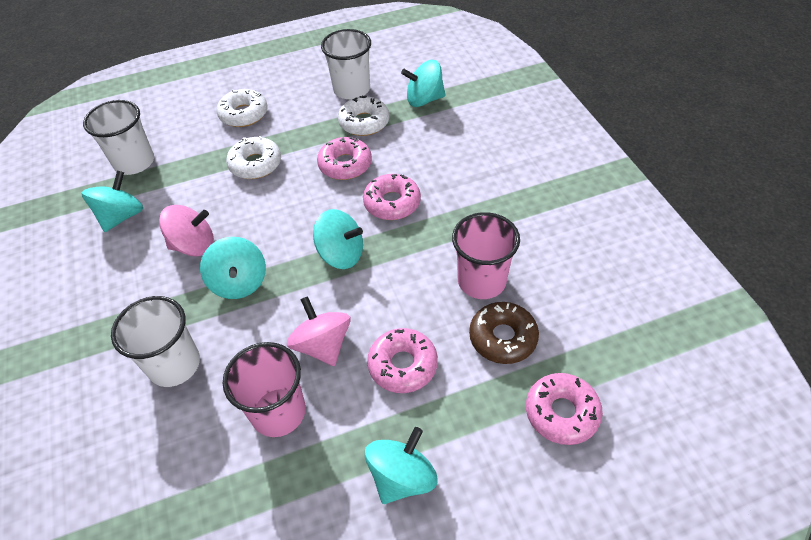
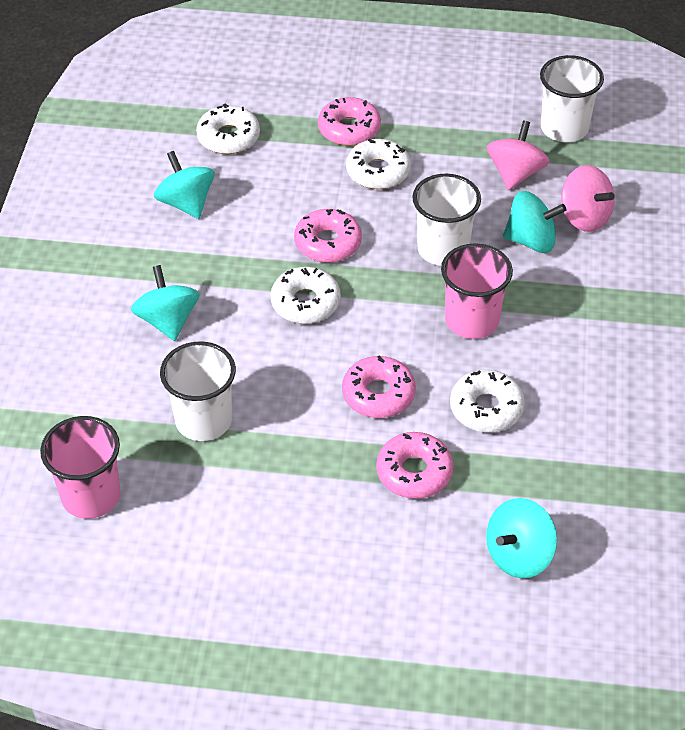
brown donut: 1 -> 0
turquoise spinning top: 5 -> 4
white donut: 3 -> 4

